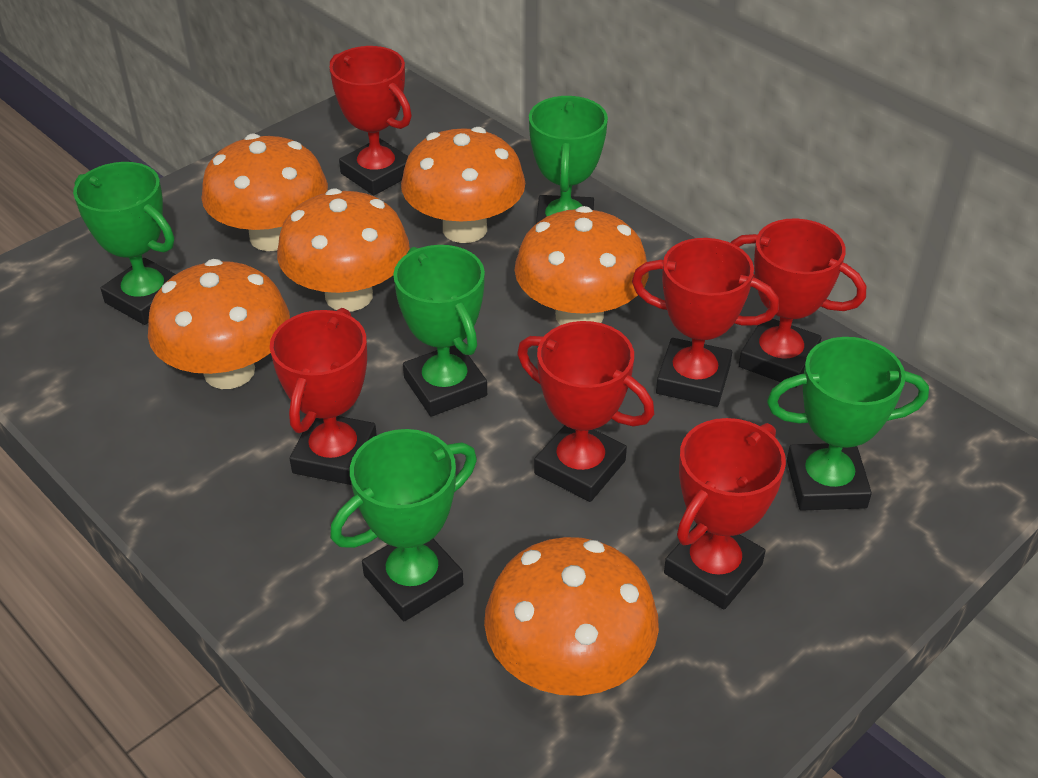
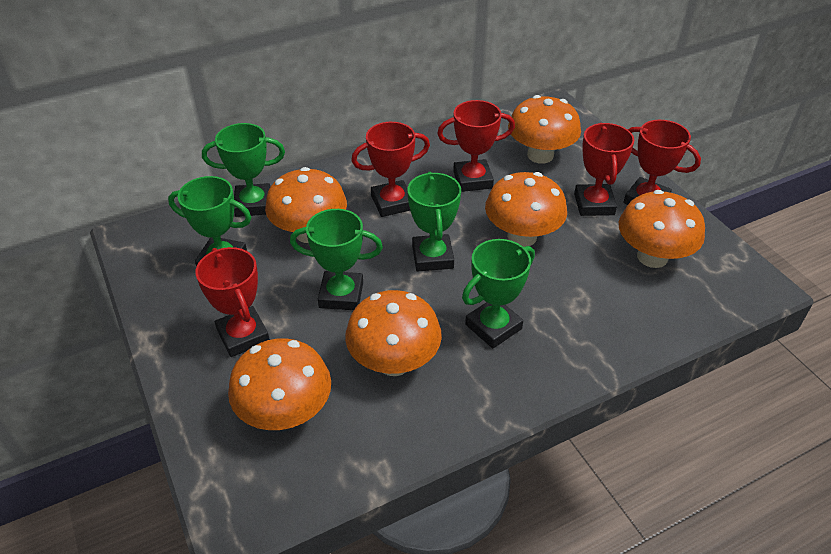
red trophy: 6 -> 5

